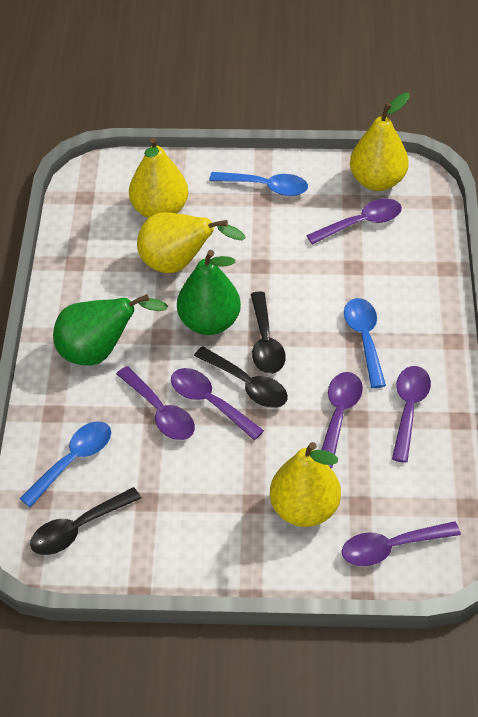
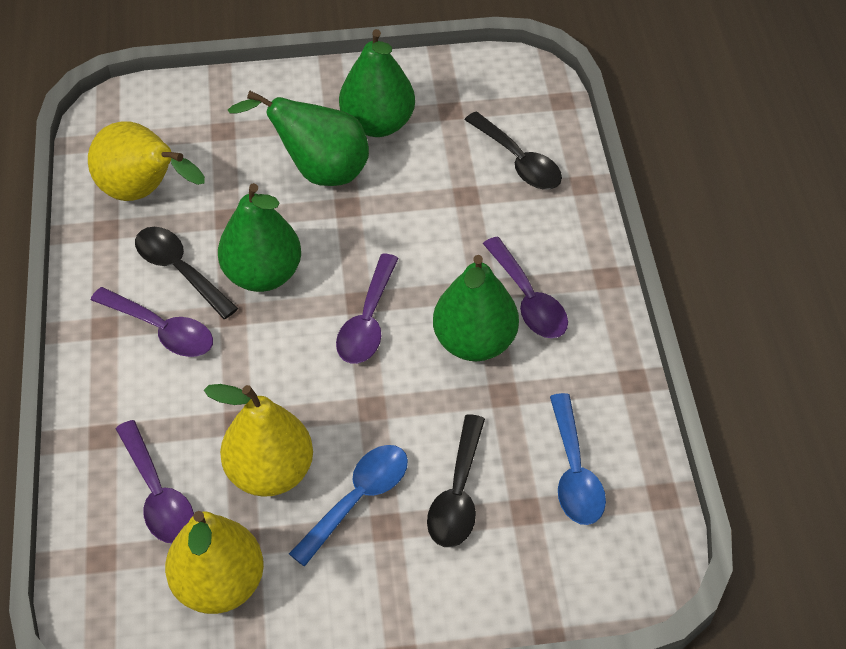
blue spoon: 3 -> 2
green pear: 2 -> 4
purple spoon: 6 -> 4
yellow pear: 4 -> 3

